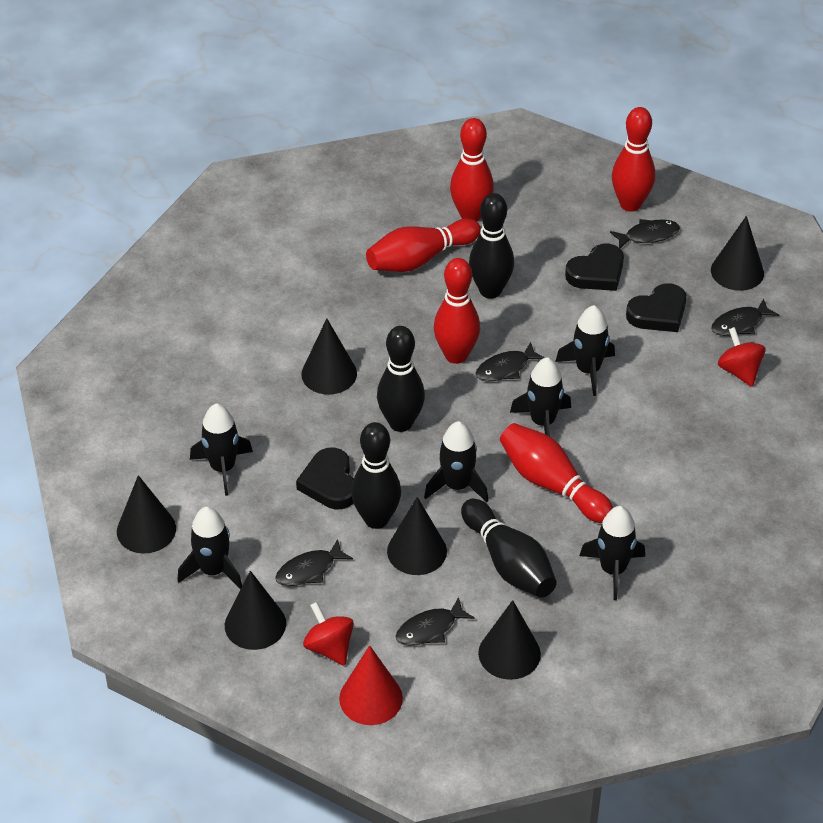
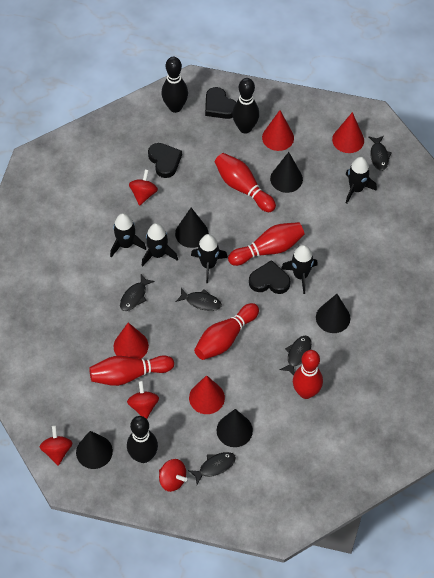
black bowling pin: 4 -> 3
black cone: 6 -> 5
black rocket: 6 -> 5
red cone: 1 -> 4
red spinning top: 2 -> 4

